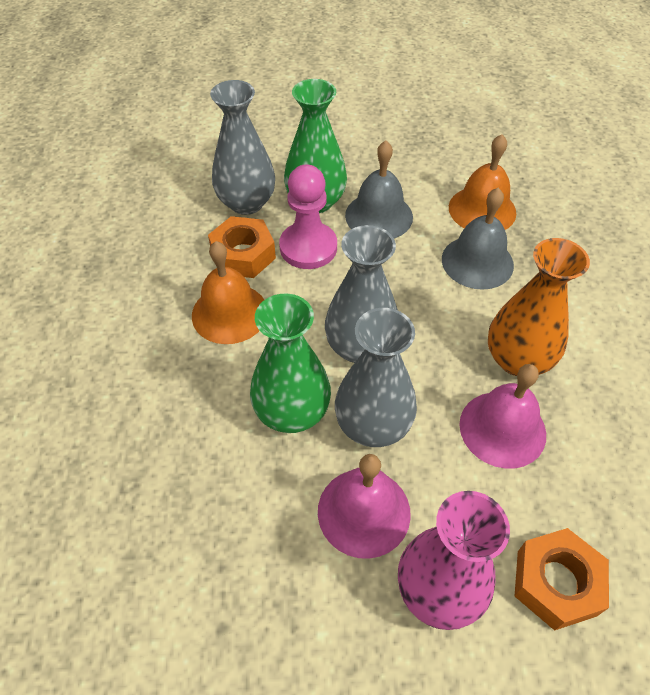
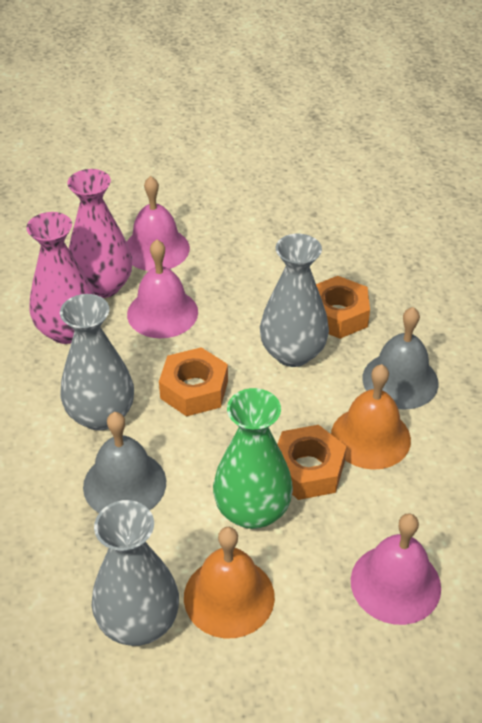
green vase: 2 -> 1
orange nut: 2 -> 3
orange vase: 1 -> 0
pink bell: 2 -> 3
pink pawn: 1 -> 0
pink vase: 1 -> 2

